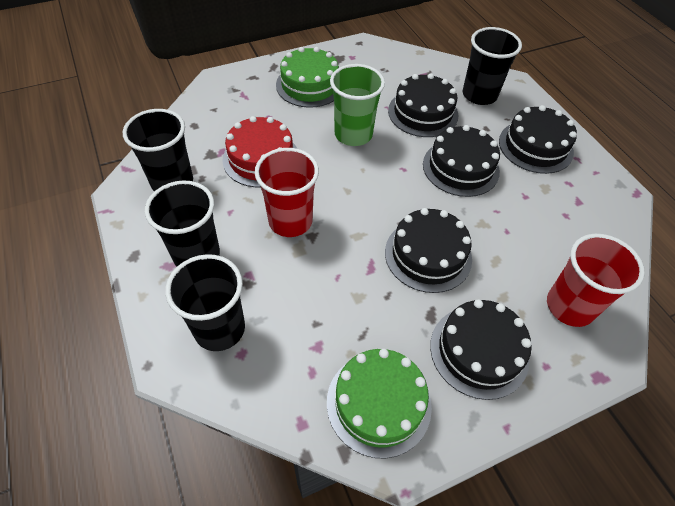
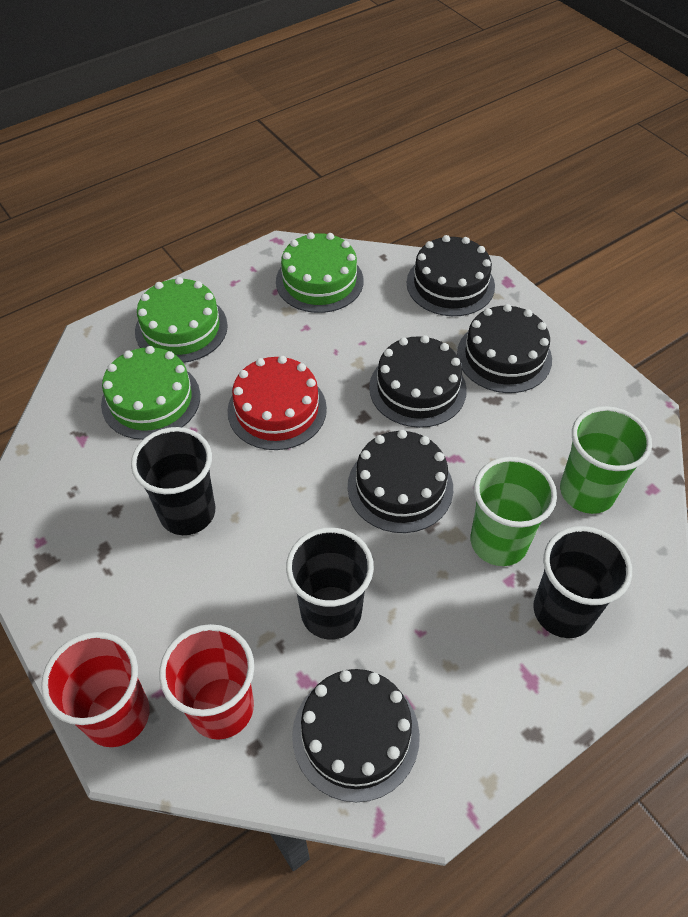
black cup: 4 -> 3
green cake: 2 -> 3
green cup: 1 -> 2

